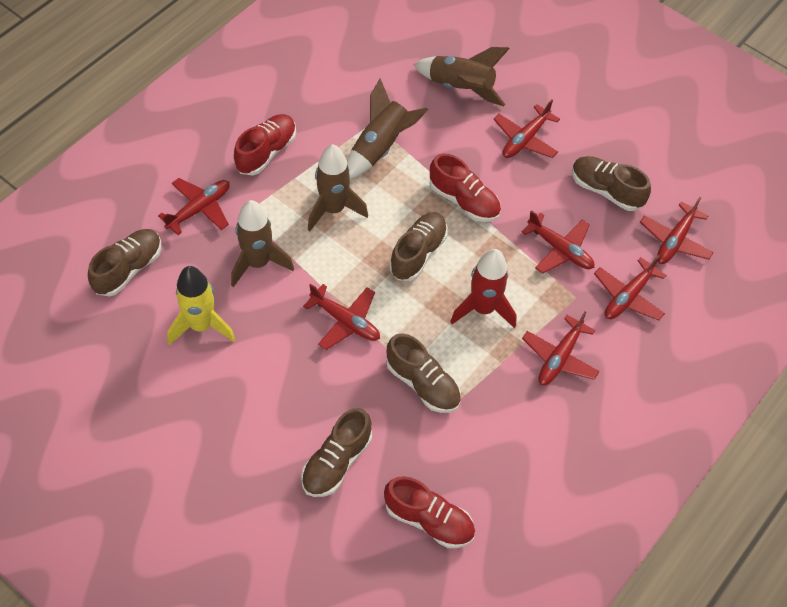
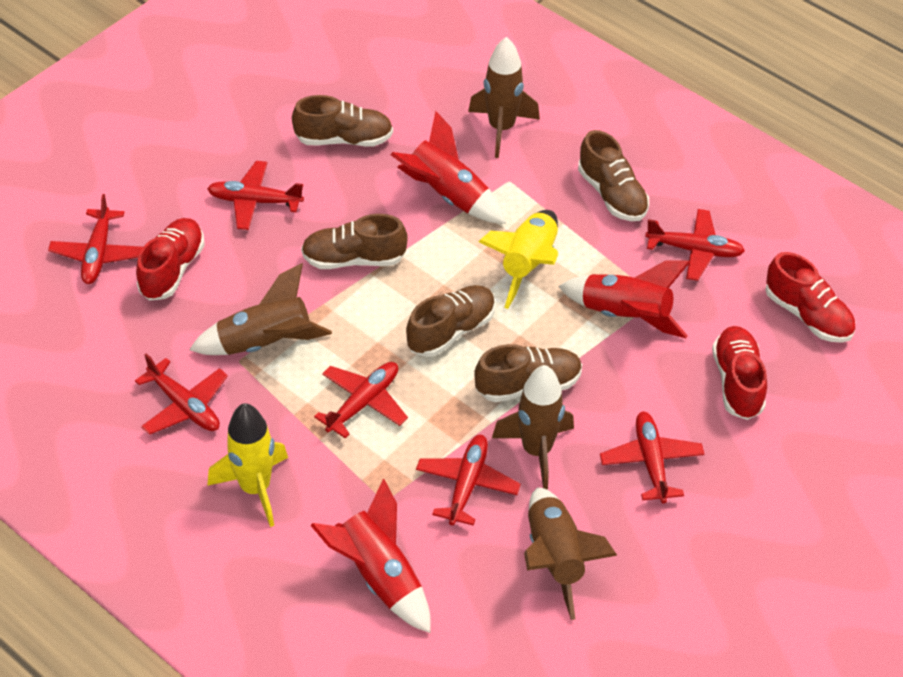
red rocket: 1 -> 3
yellow rocket: 1 -> 2

